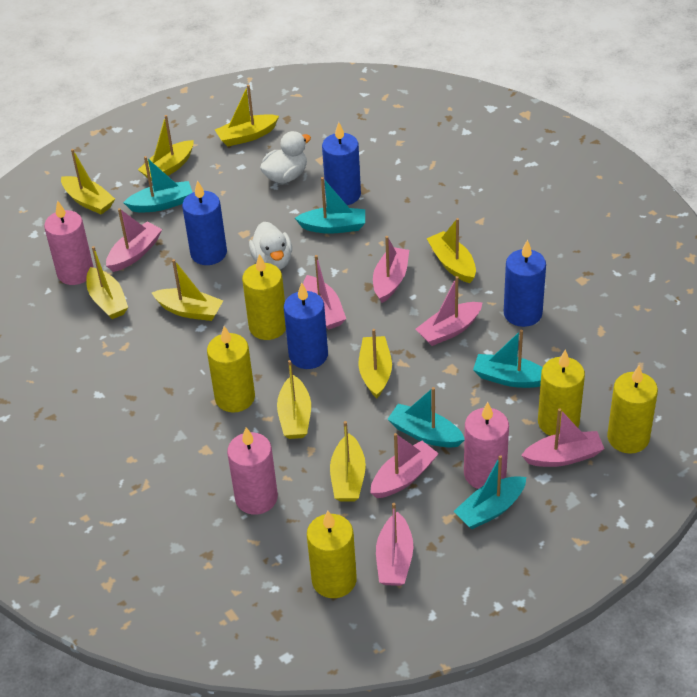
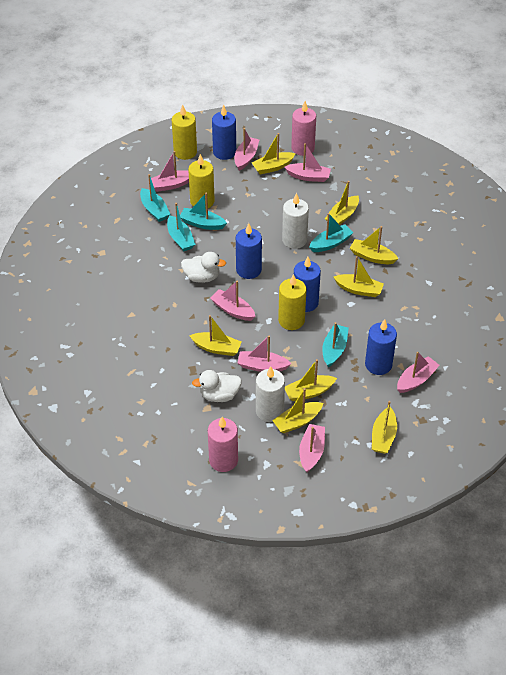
pink candle: 3 -> 2
white candle: 0 -> 2
yellow boat: 9 -> 8
yellow candle: 5 -> 3

